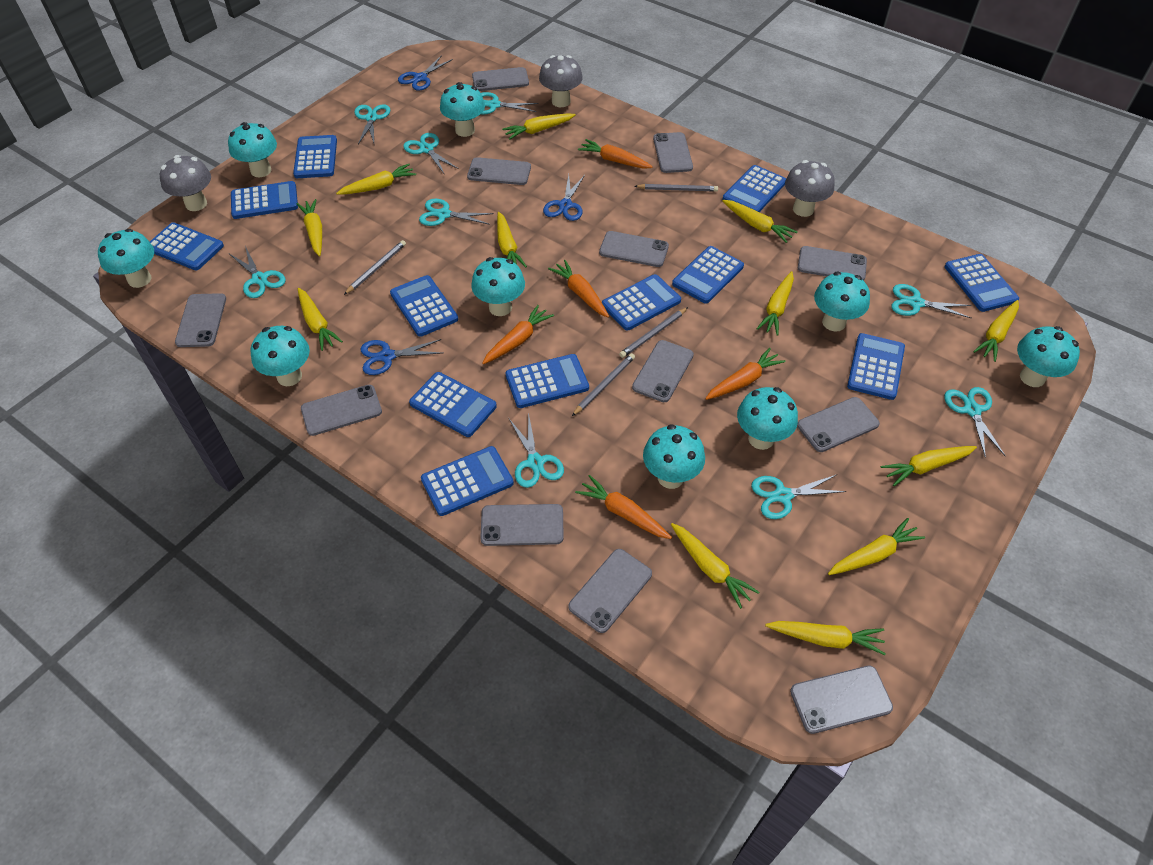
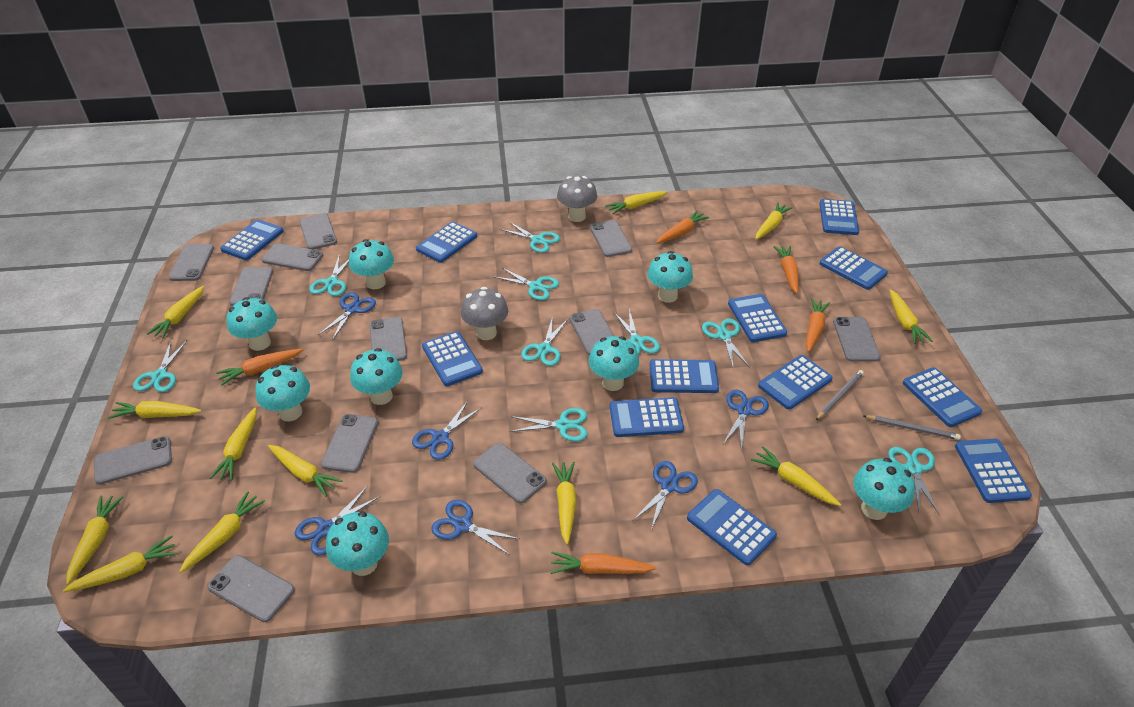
blue scissors: 3 -> 6
grey mushroom: 3 -> 2
grey pencil: 4 -> 2
turquoise mushroom: 9 -> 8

